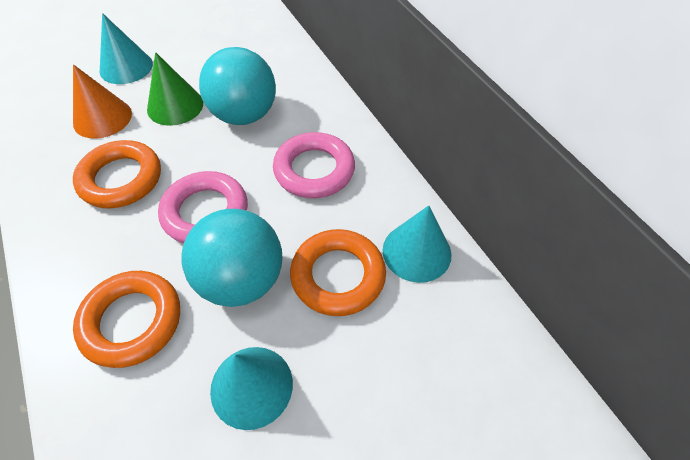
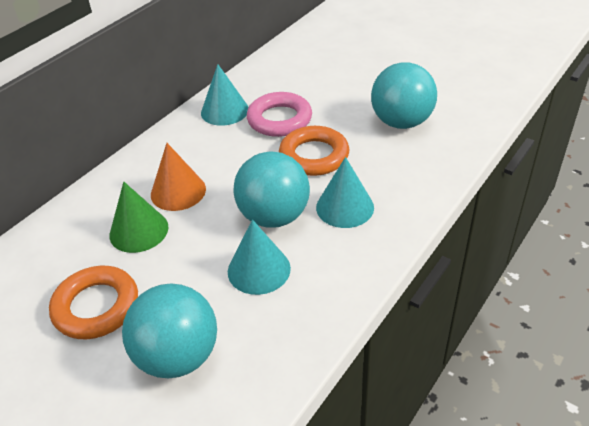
orange ring: 3 -> 2
pink ring: 2 -> 1
turquoise ball: 2 -> 3

